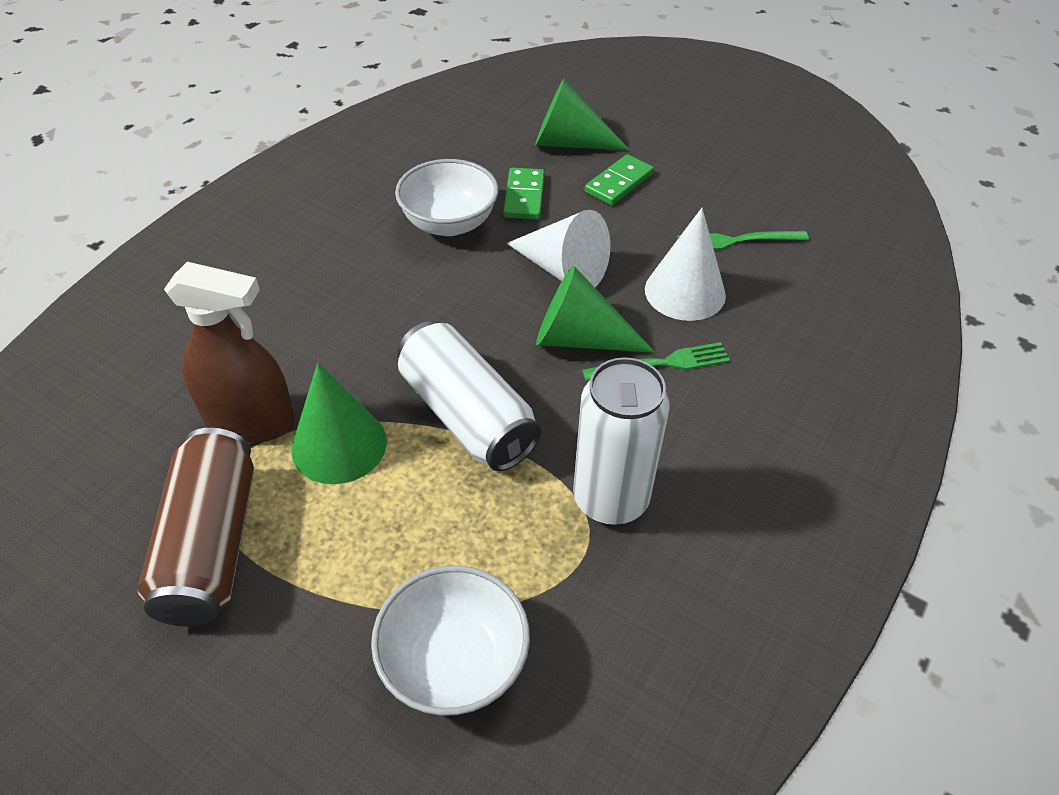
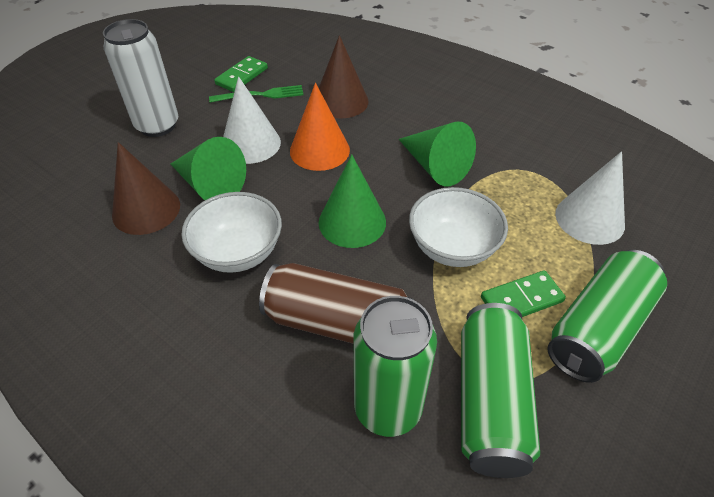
brown cone: 0 -> 2
brown spray bottle: 1 -> 0
green can: 0 -> 3
green fork: 2 -> 1
orange cone: 0 -> 1
white can: 2 -> 1

